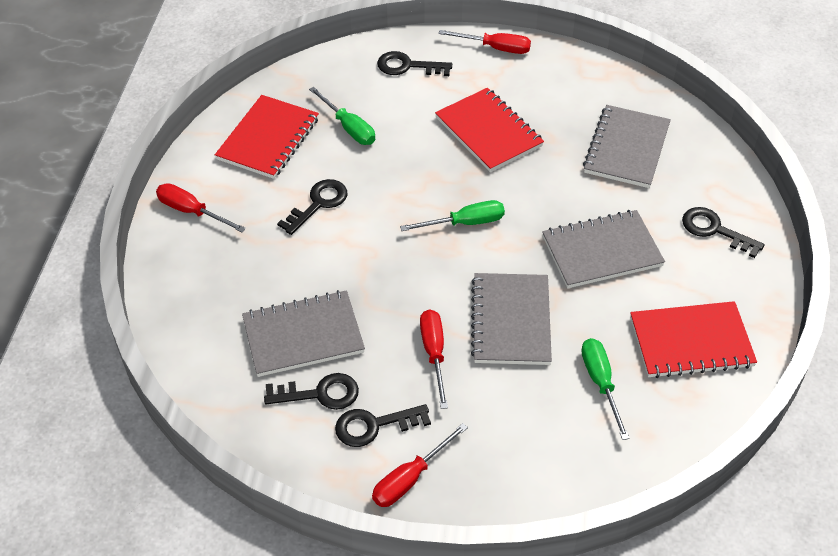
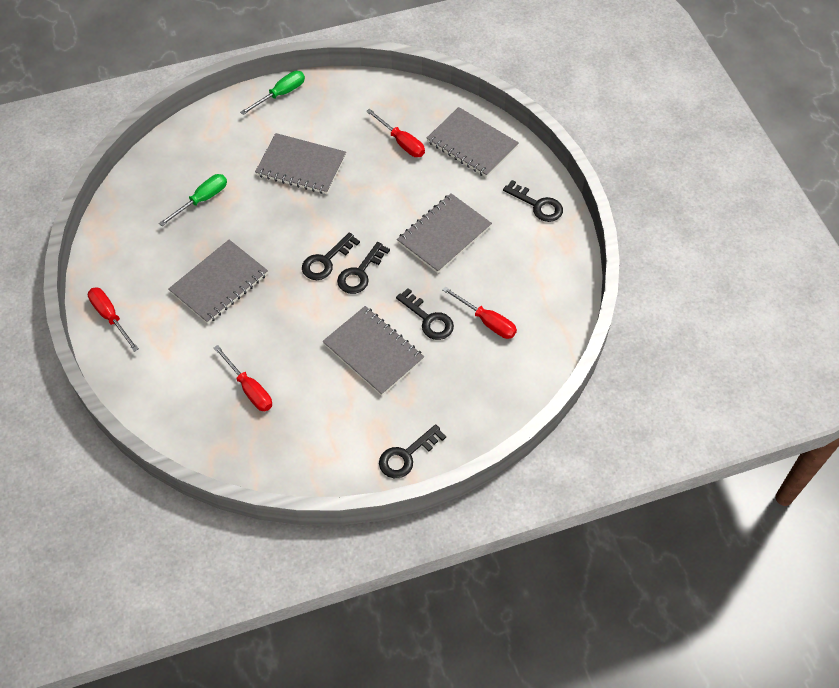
green screwdriver: 3 -> 2
grey notebook: 4 -> 5
red notebook: 3 -> 0

